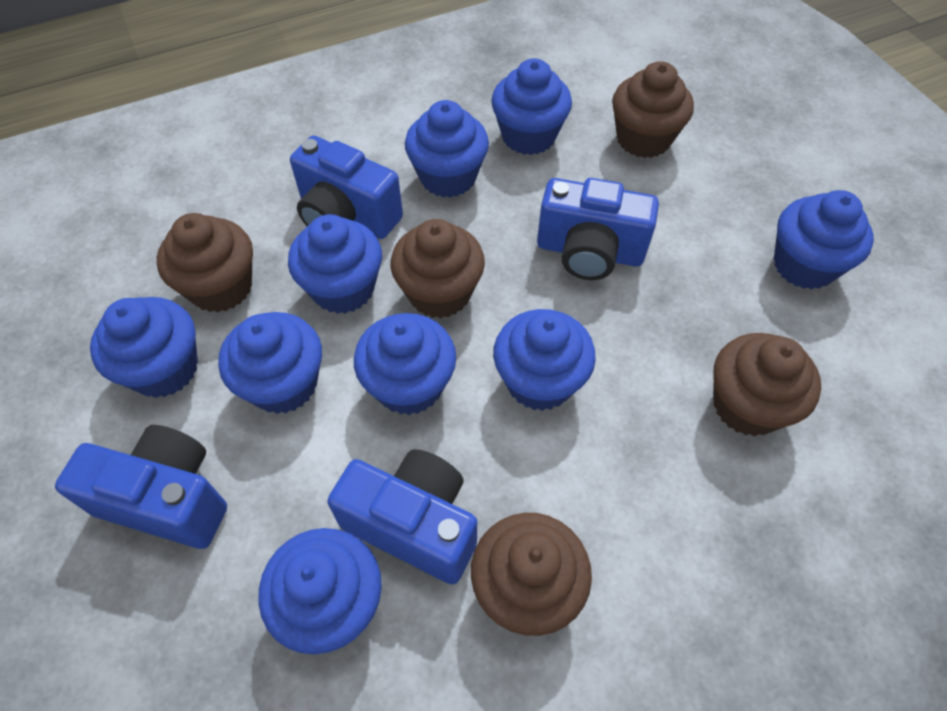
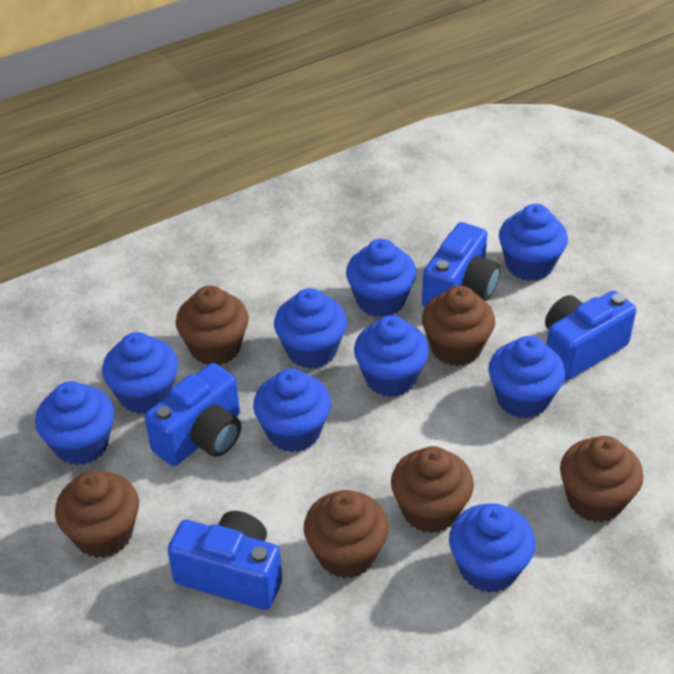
brown cupcake: 5 -> 6

